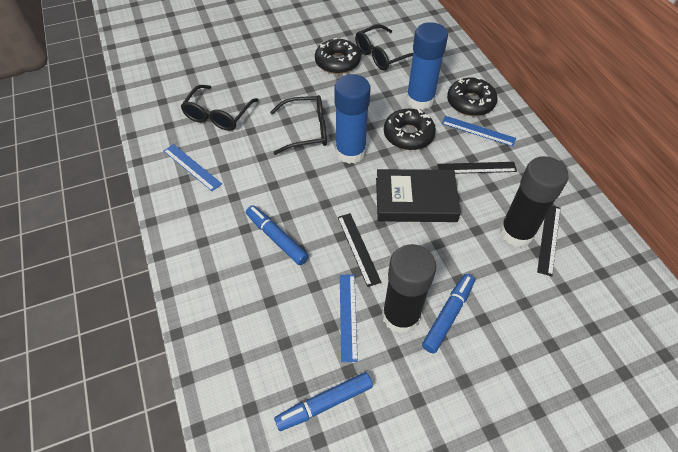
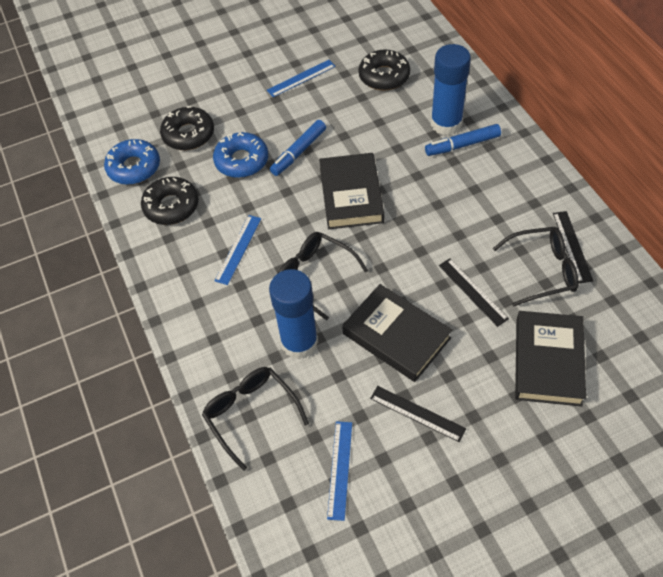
black book: 1 -> 3
black glue stick: 2 -> 0
blue donut: 0 -> 2
blue marker: 3 -> 2

